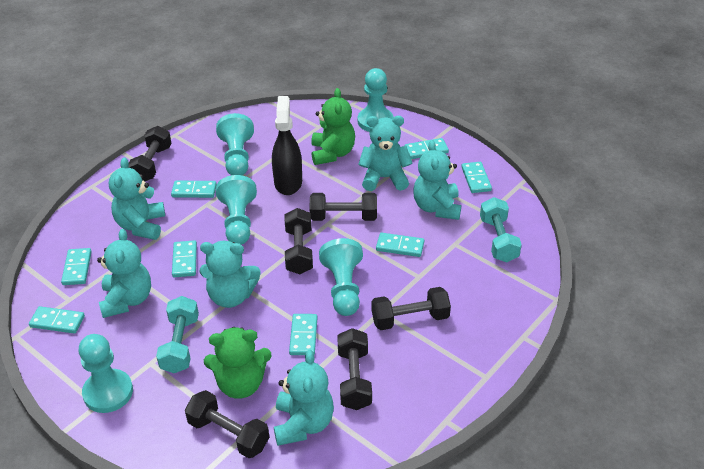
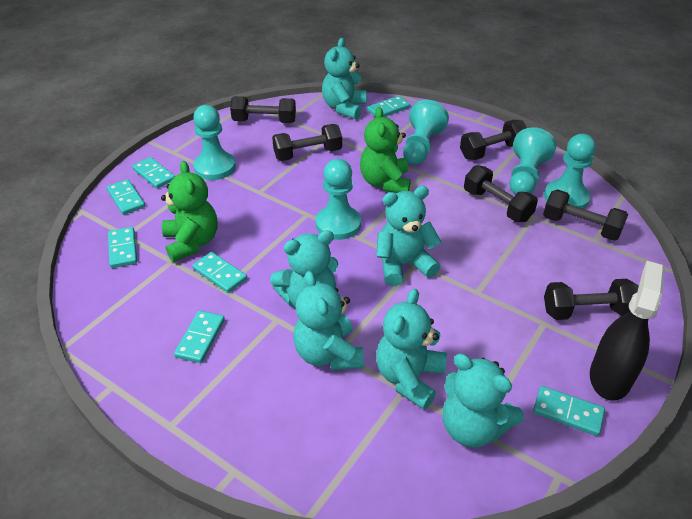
turquoise domino: 8 -> 7
turquoise dumbbell: 2 -> 0

